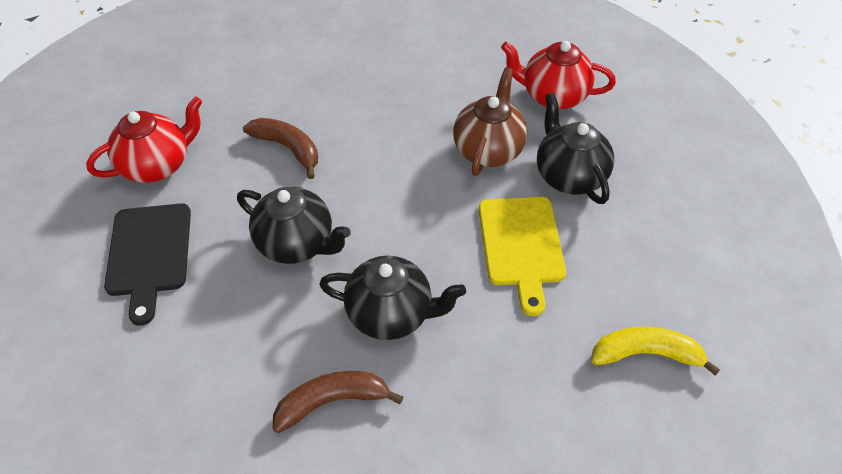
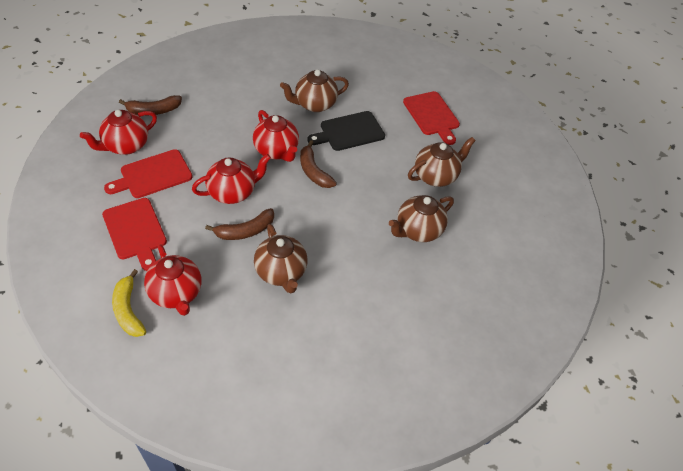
black teapot: 3 -> 0
brown banana: 2 -> 3
brown teapot: 1 -> 4
red cutting board: 0 -> 3
red teapot: 2 -> 4
yellow cutting board: 1 -> 0

